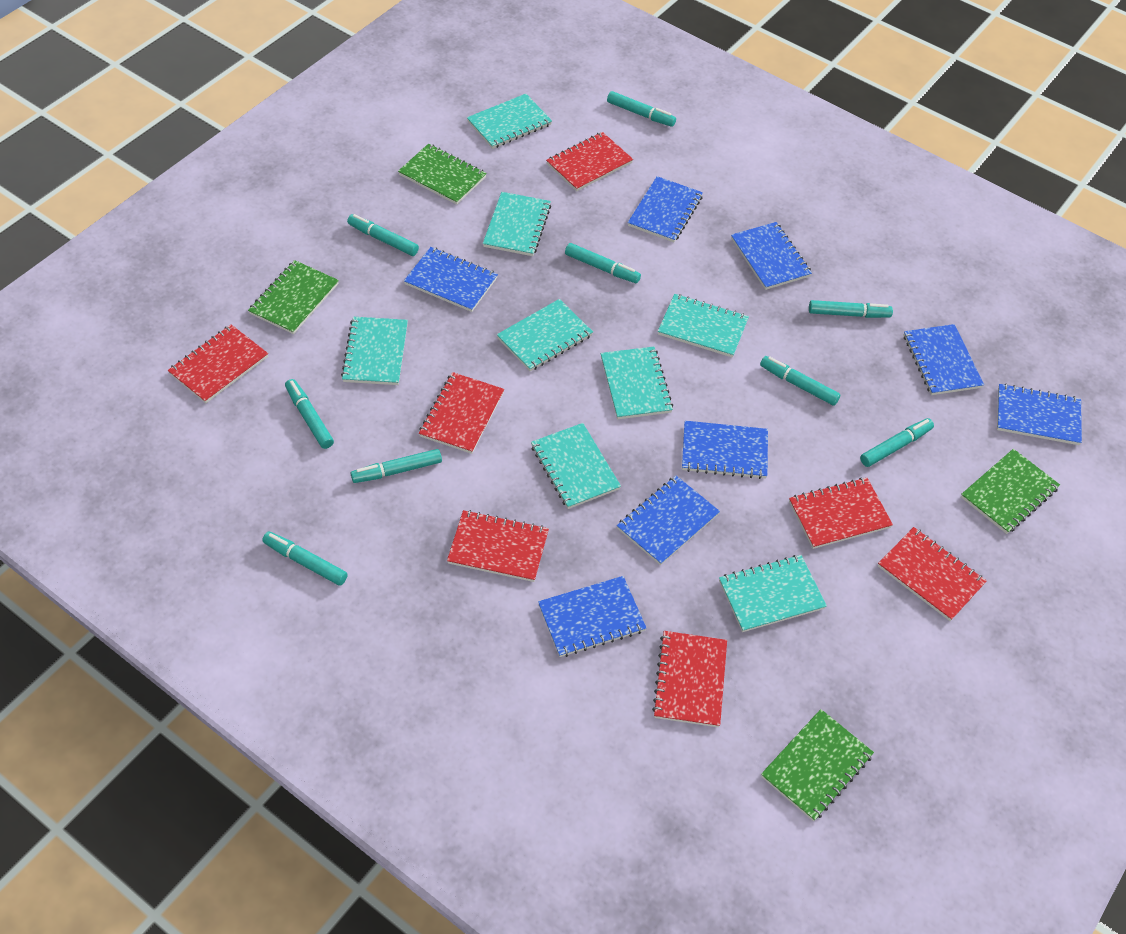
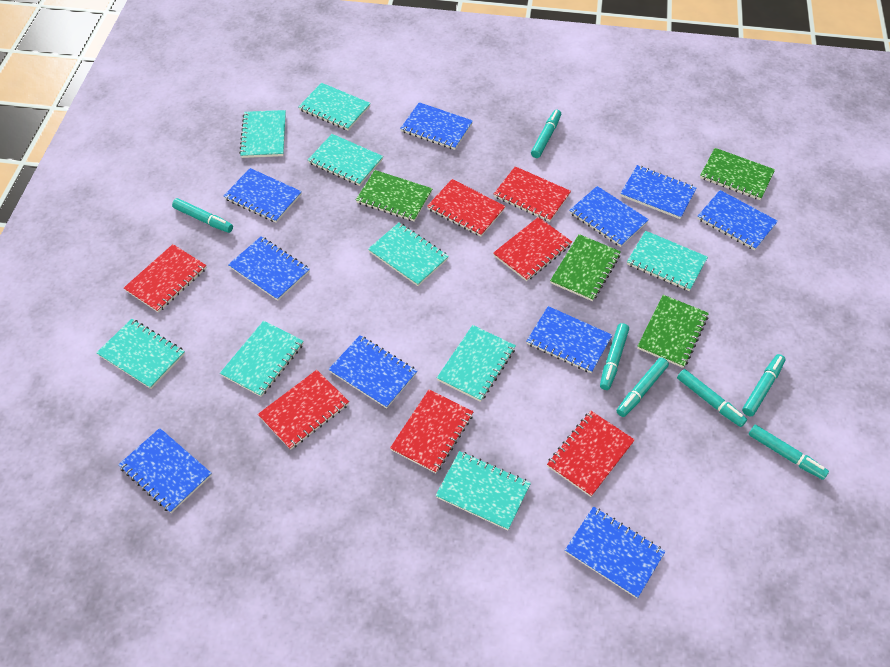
blue notebook: 8 -> 10
turquoise marker: 9 -> 7
turquoise notebook: 8 -> 9

